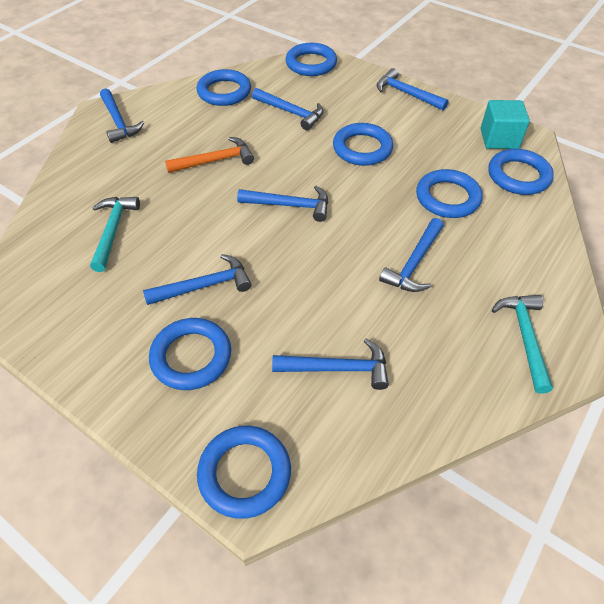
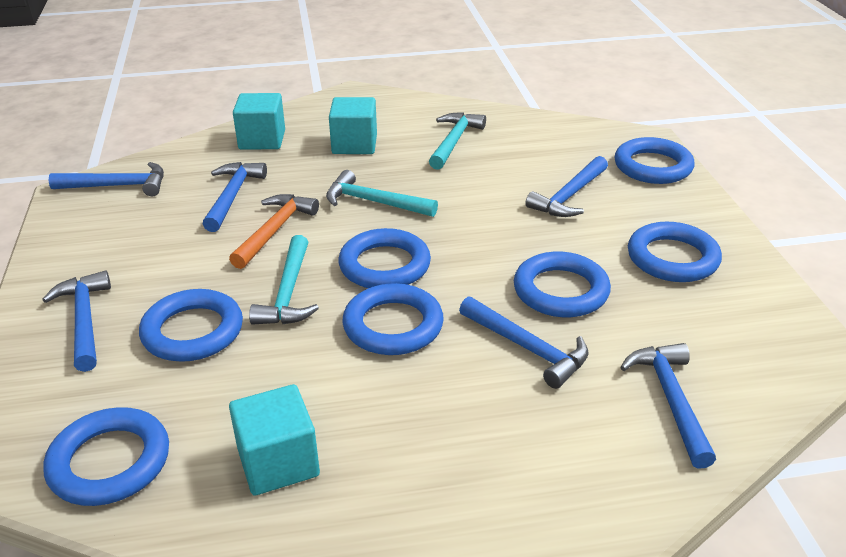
blue hammer: 7 -> 6
turquoise cube: 1 -> 3
turquoise hammer: 2 -> 3

